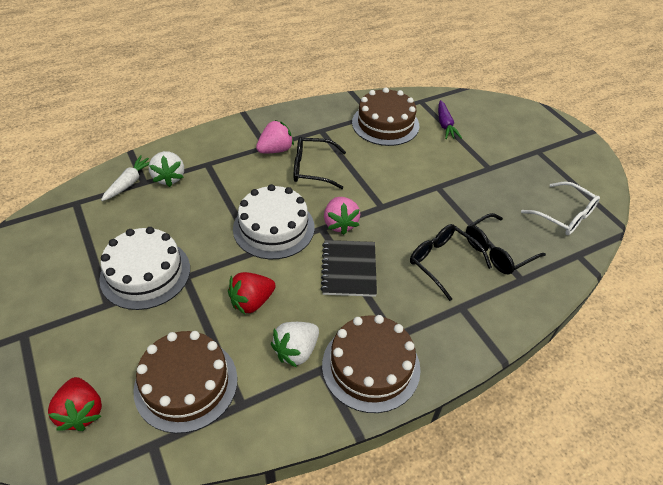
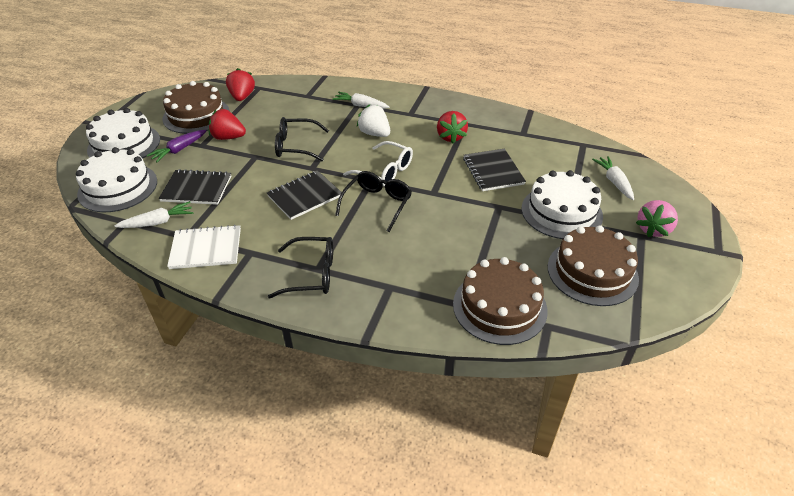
black notebook: 1 -> 3
pink strawberry: 2 -> 1
red strawberry: 2 -> 3
white cake: 2 -> 3
white carrot: 1 -> 3
white notebook: 0 -> 1
white strawberry: 2 -> 1

